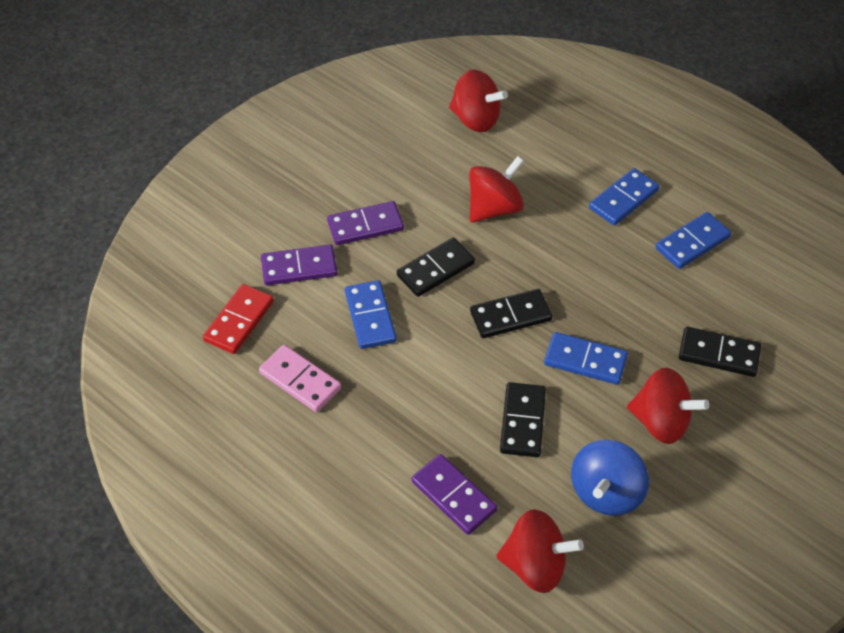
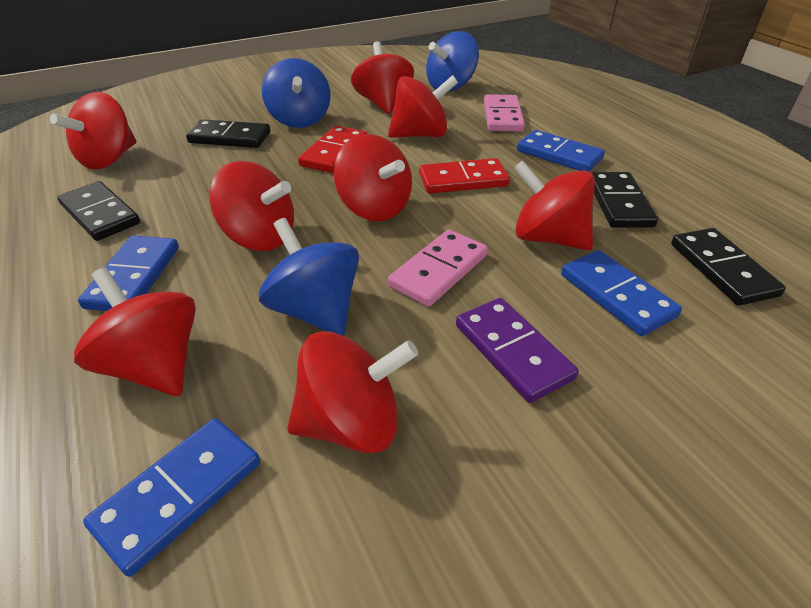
blue spinning top: 1 -> 3
pink domino: 1 -> 2
purple domino: 3 -> 1
red domino: 1 -> 2
red spinning top: 4 -> 8

